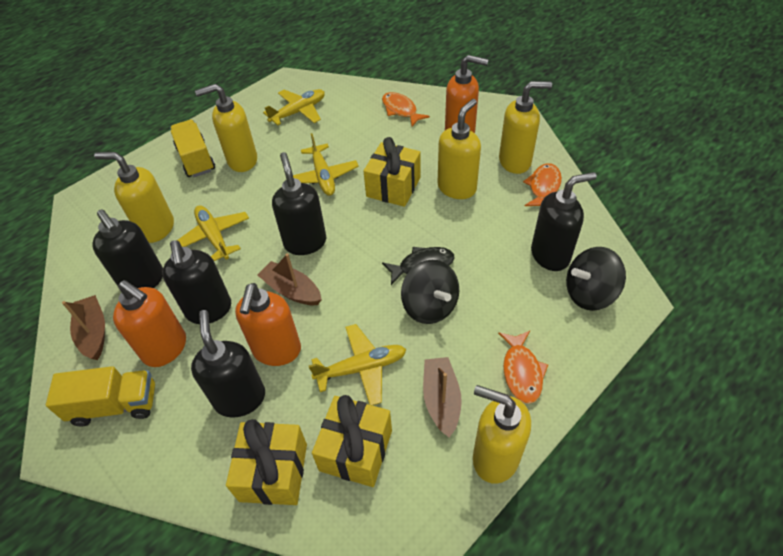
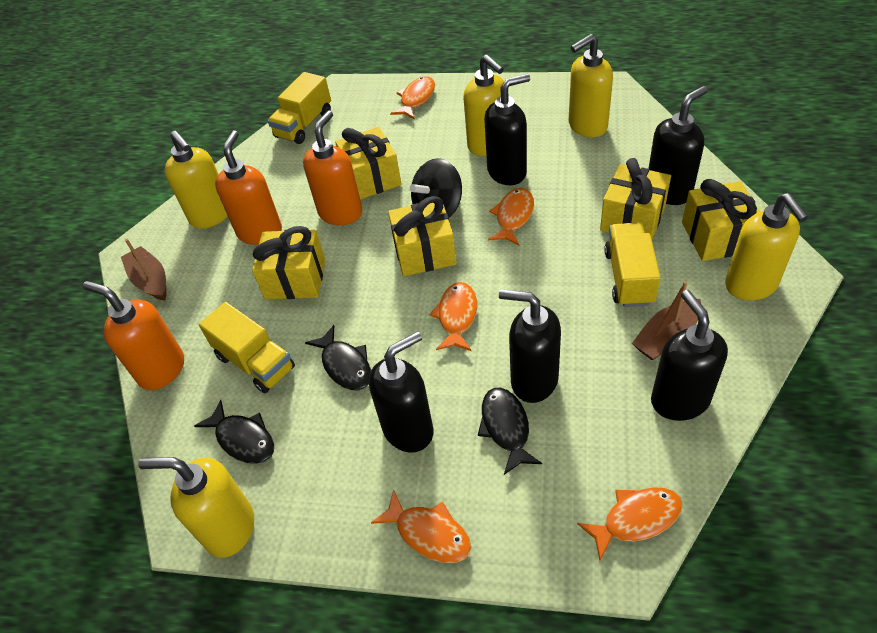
black fish: 1 -> 3
black spinning top: 2 -> 1
brown boat: 3 -> 2
orange fish: 3 -> 5
yellow gift: 3 -> 5
yellow plane: 4 -> 0
yellow truck: 2 -> 3

